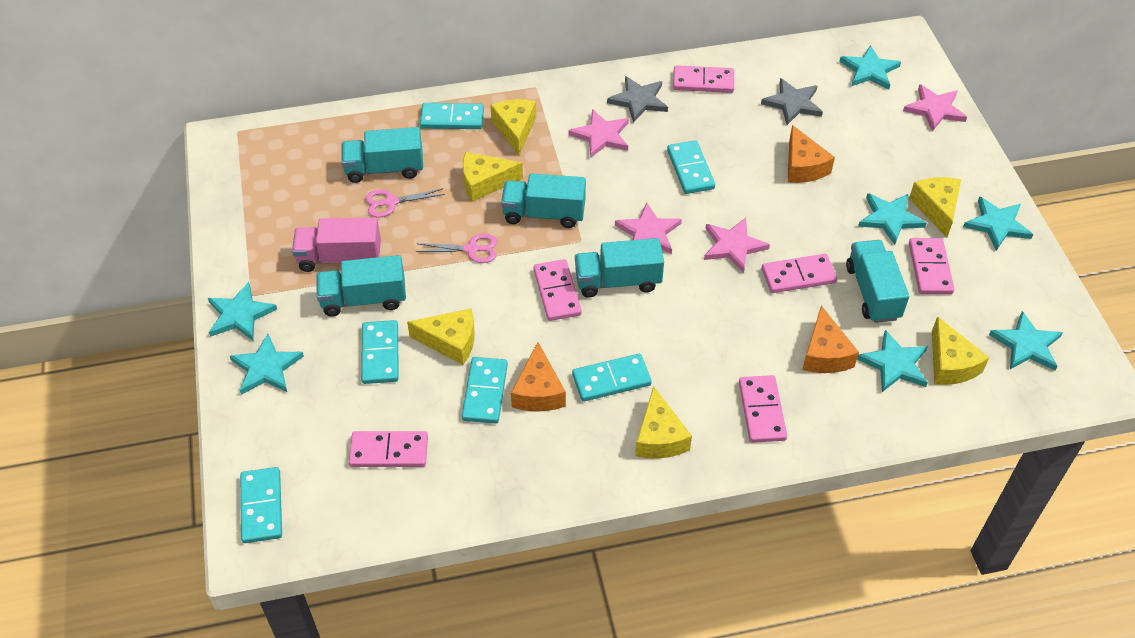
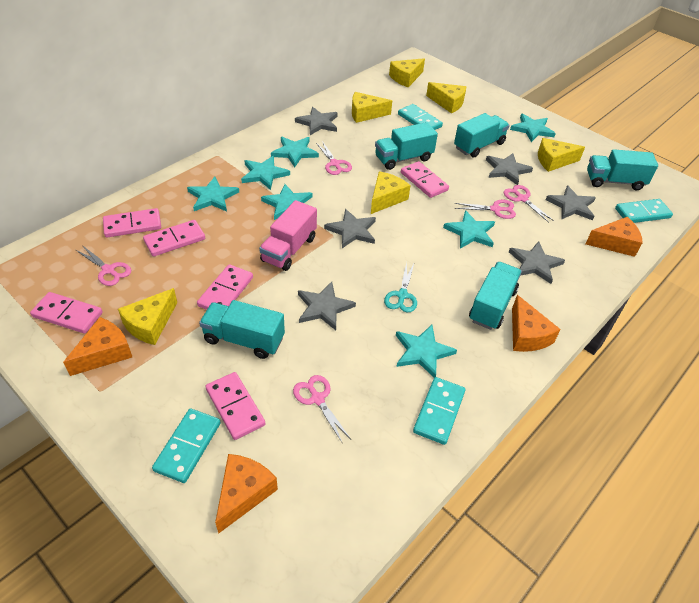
grey star: 2 -> 6
orange cheese: 3 -> 4
pink scissors: 2 -> 5
pink star: 4 -> 0
turquoise domino: 6 -> 4
turquoise scissors: 0 -> 1

